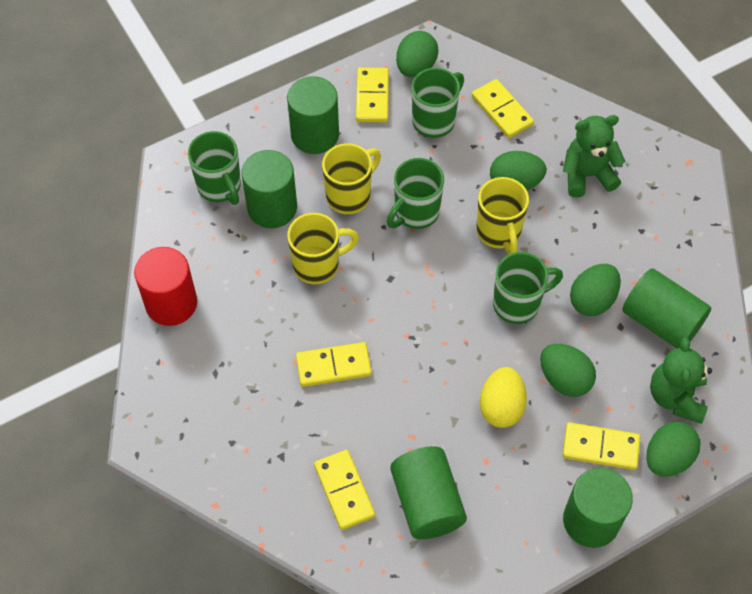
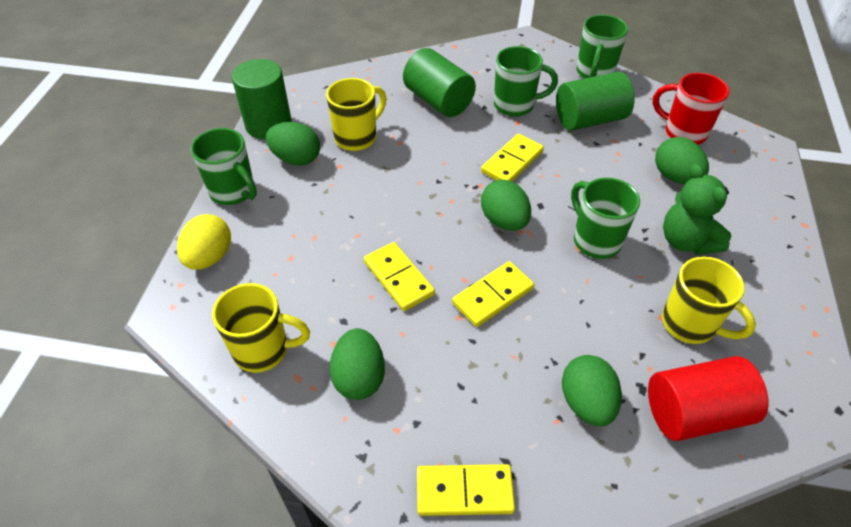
green cylinder: 5 -> 3
green teddy bear: 2 -> 1
red mug: 0 -> 1
yellow domino: 5 -> 4

